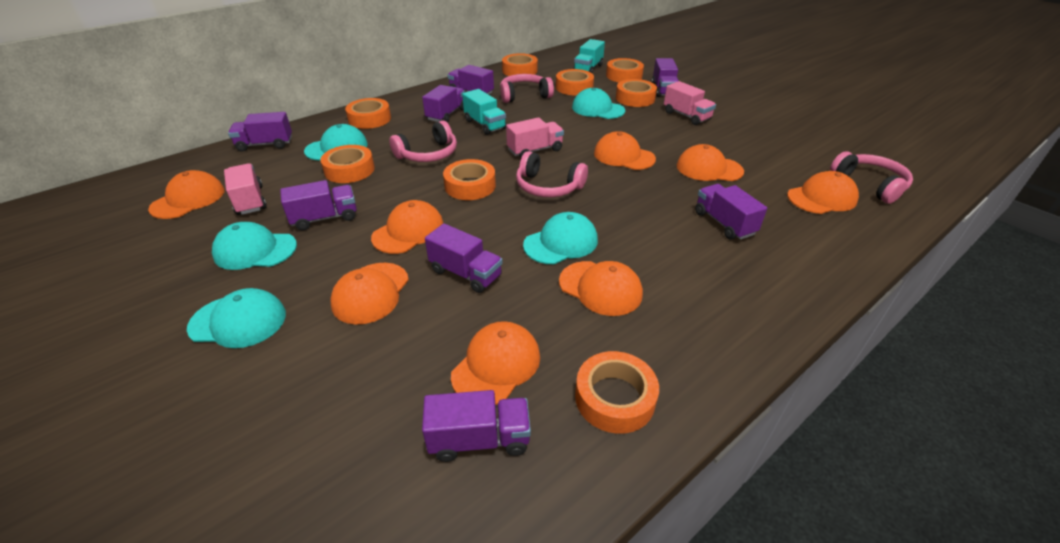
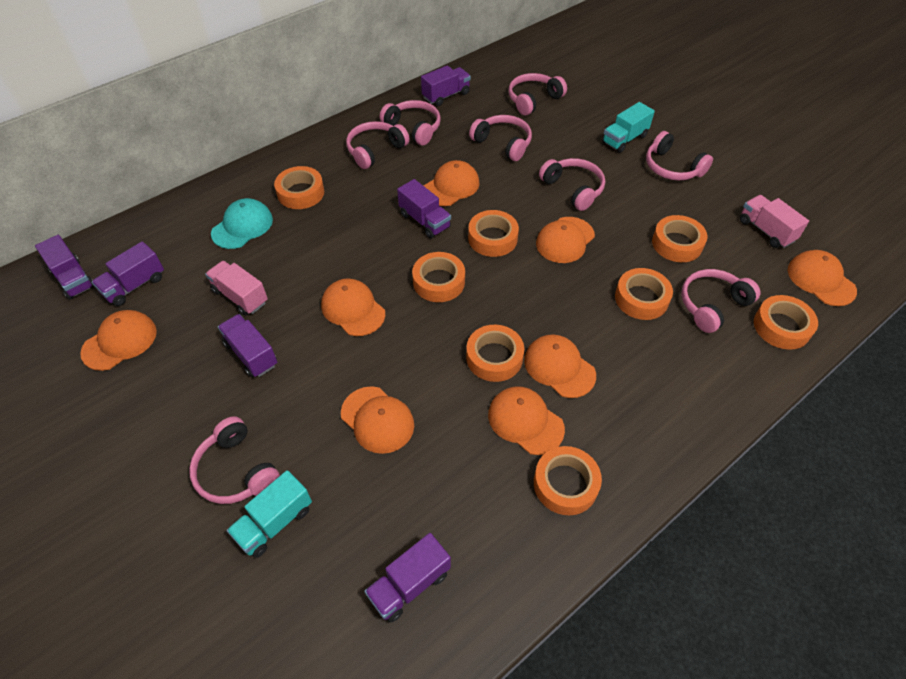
pink headphones: 4 -> 8
pink truck: 3 -> 2
purple truck: 8 -> 6
turquoise cap: 5 -> 1

